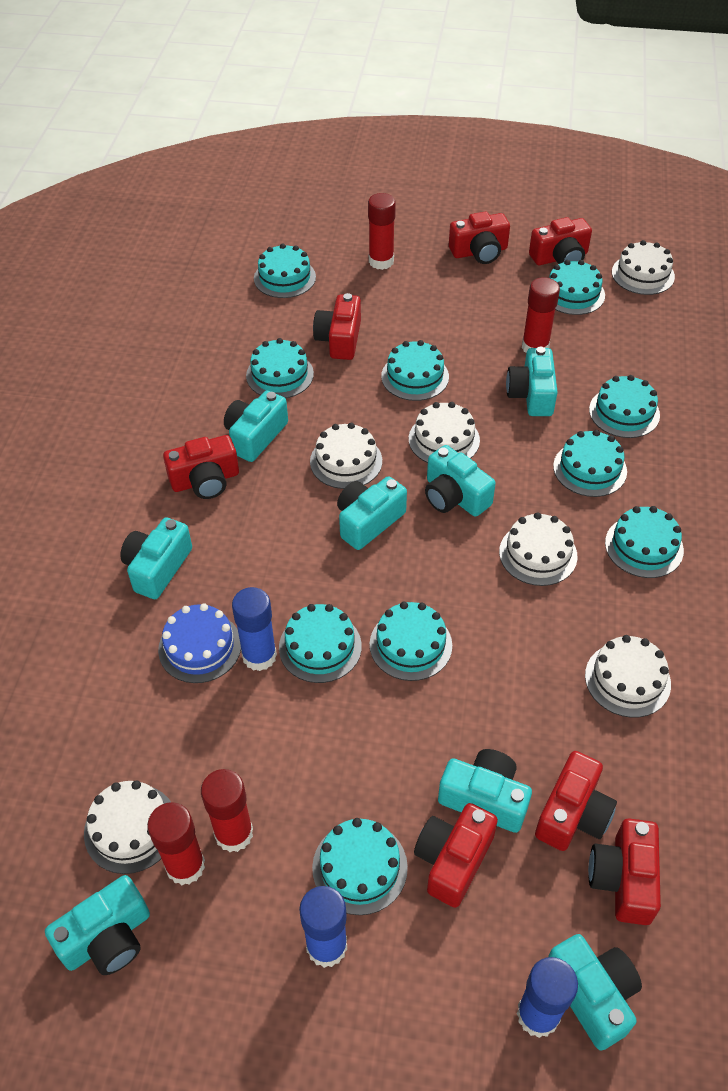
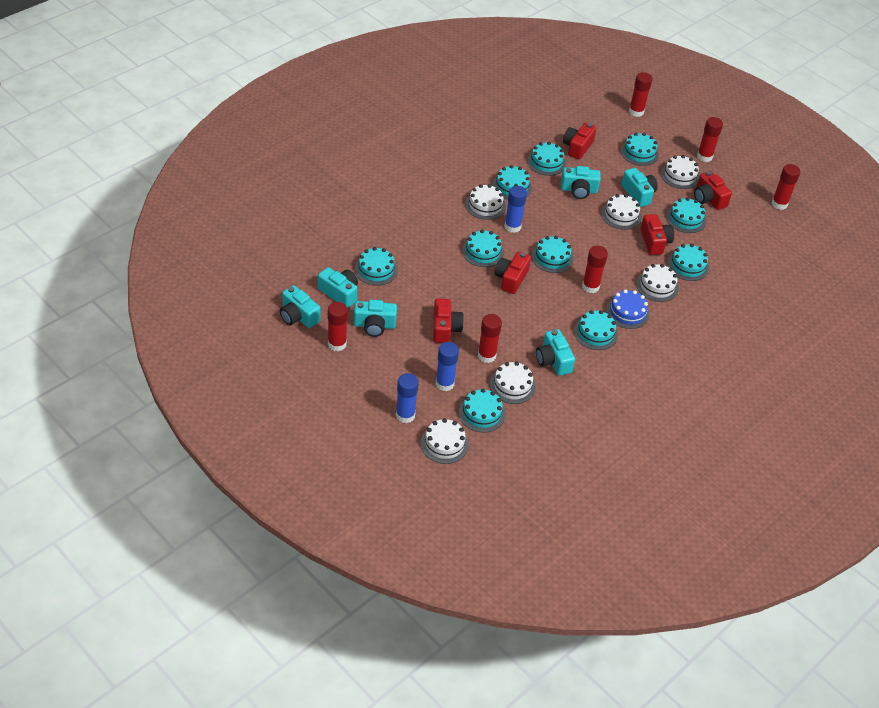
red camera: 7 -> 5
red glue stick: 4 -> 6
turquoise camera: 8 -> 6

